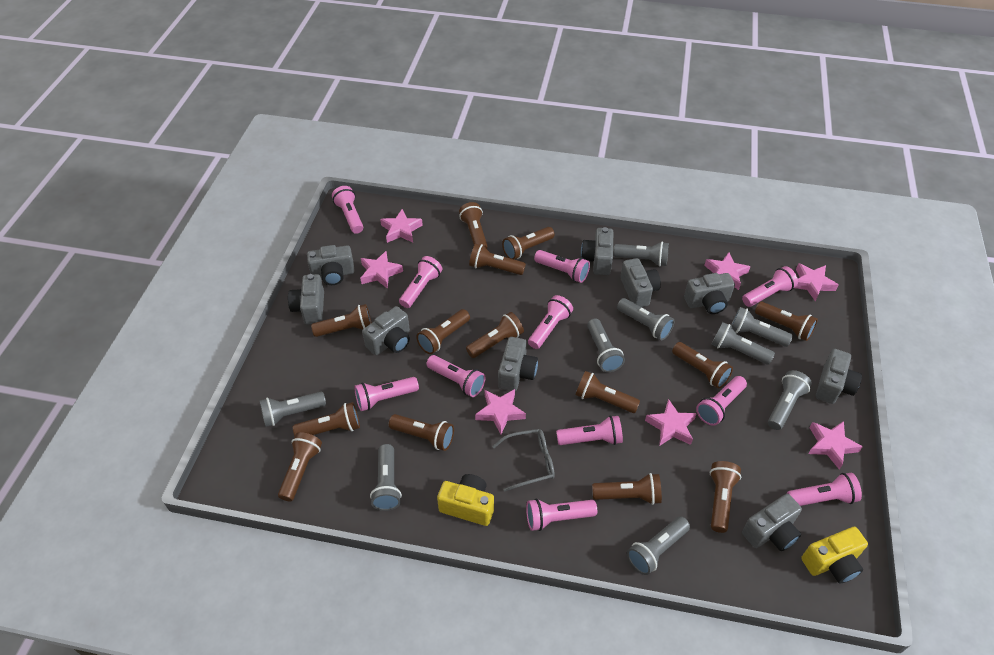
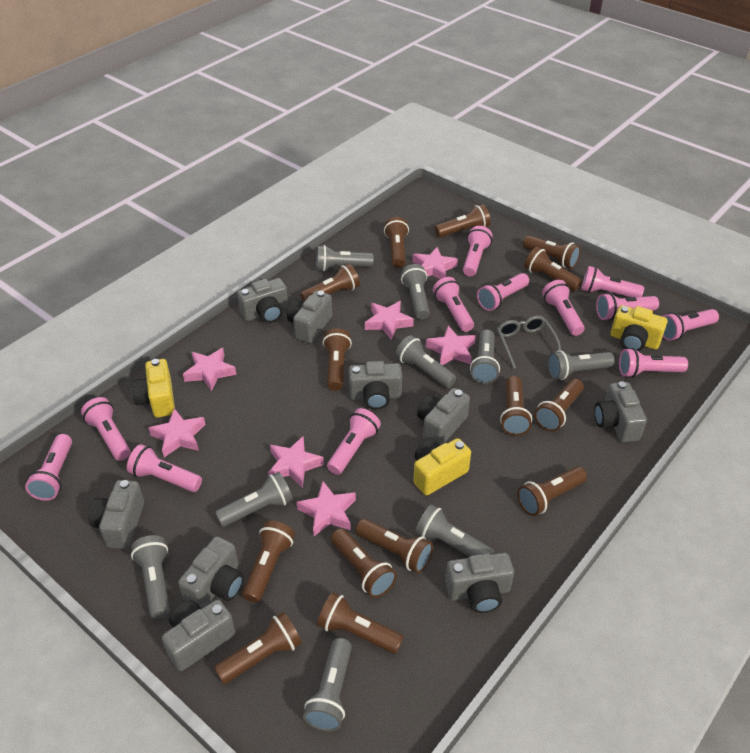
pink flashlight: 11 -> 12
yellow camera: 2 -> 3

